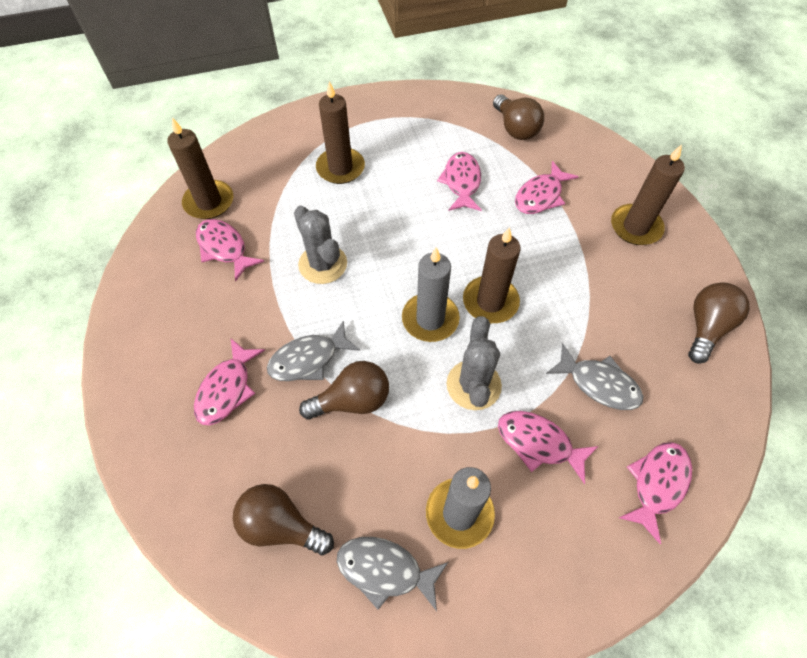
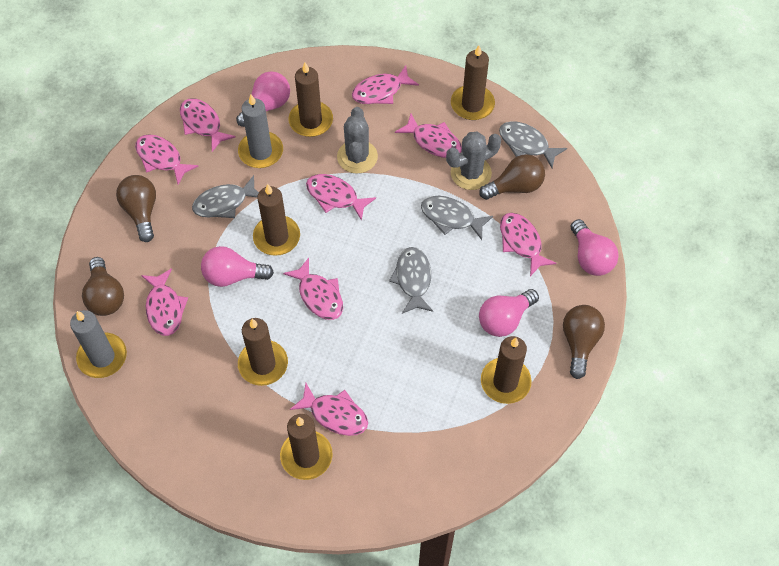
brown candle: 4 -> 6
grey fish: 3 -> 4
pink fish: 6 -> 9
pink light bulb: 0 -> 4

